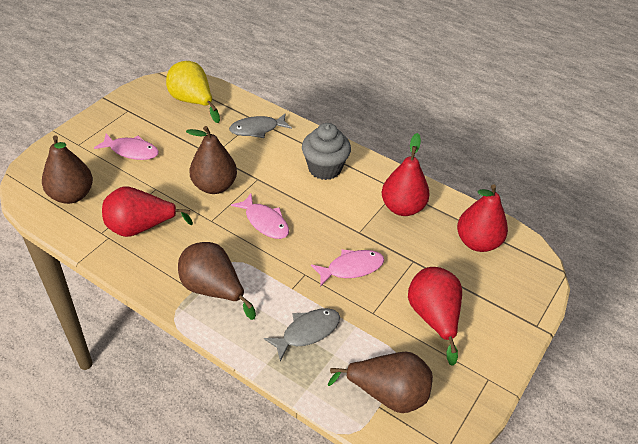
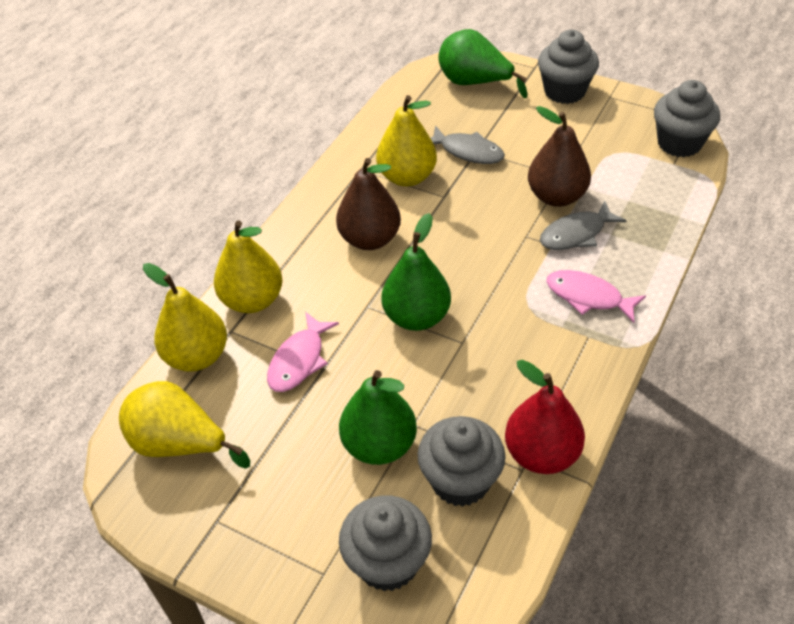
brown pear: 4 -> 2
green pear: 0 -> 3
grey cupcake: 1 -> 4
pink fish: 3 -> 2
red pear: 4 -> 1
yellow pear: 1 -> 4

